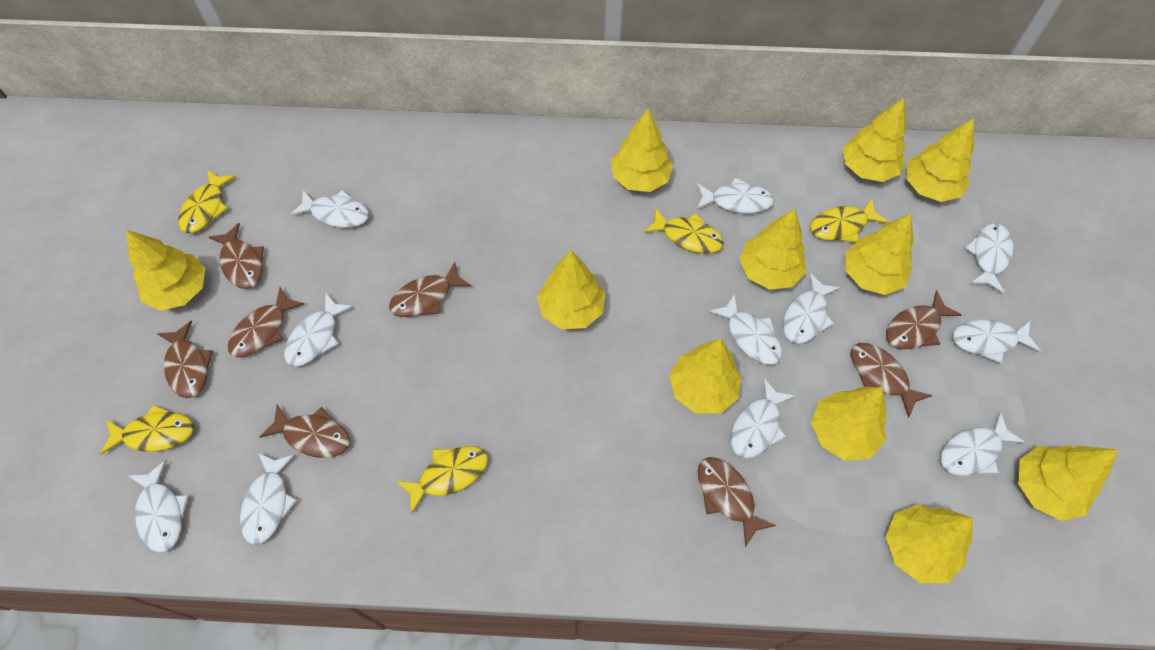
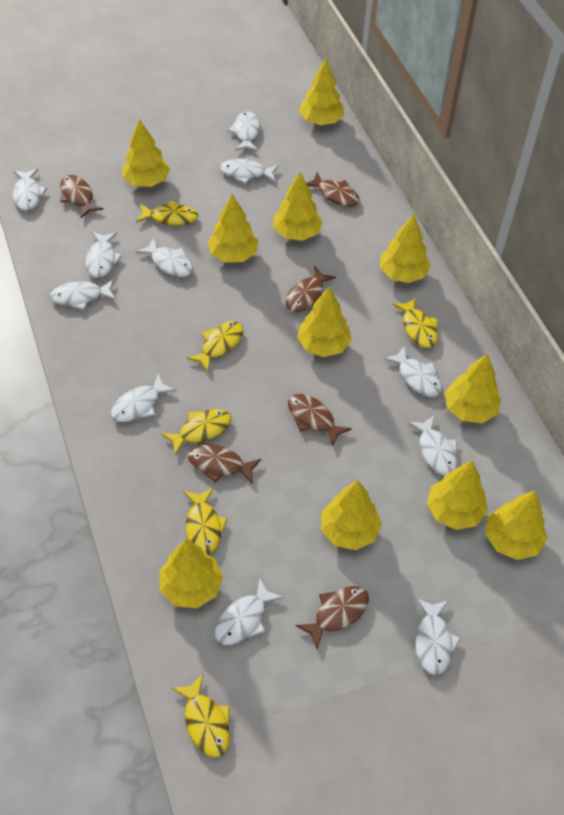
brown fish: 8 -> 6
yellow fish: 5 -> 6

